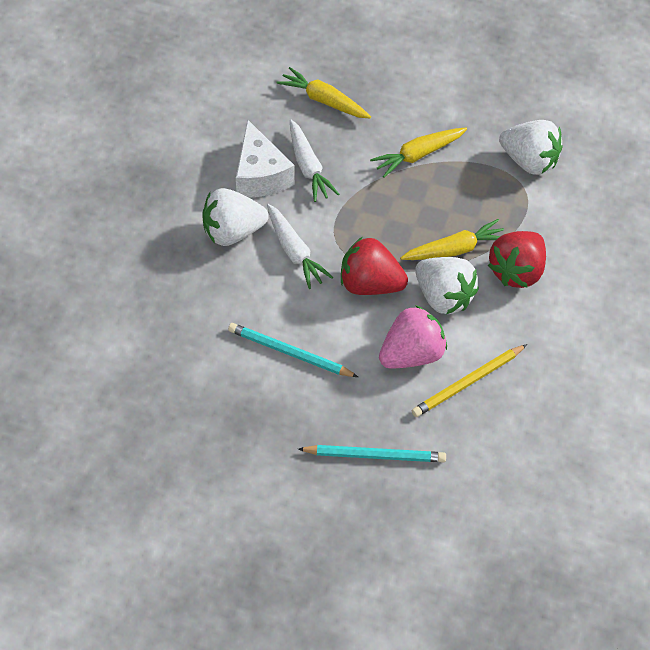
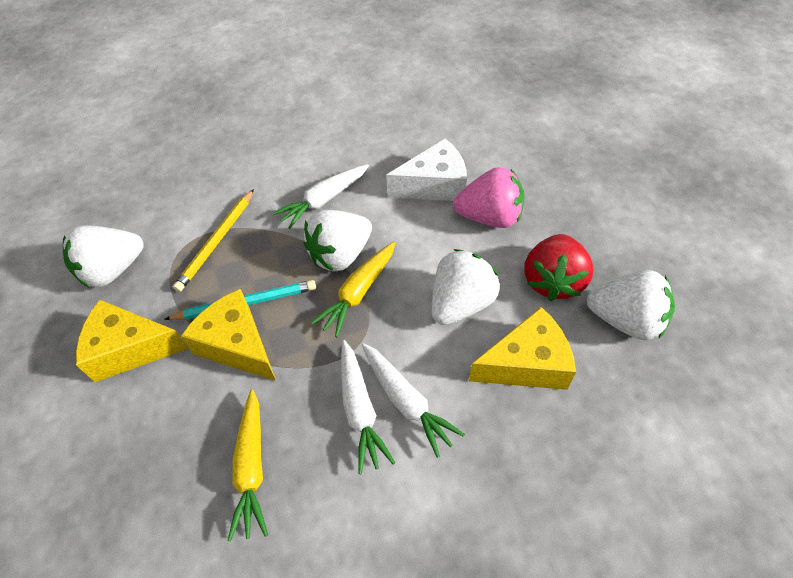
red strawberry: 2 -> 1
turquoise pencil: 2 -> 1
white carrot: 2 -> 3
white strawberry: 3 -> 4
yellow carrot: 3 -> 2
yellow cheese: 0 -> 3

